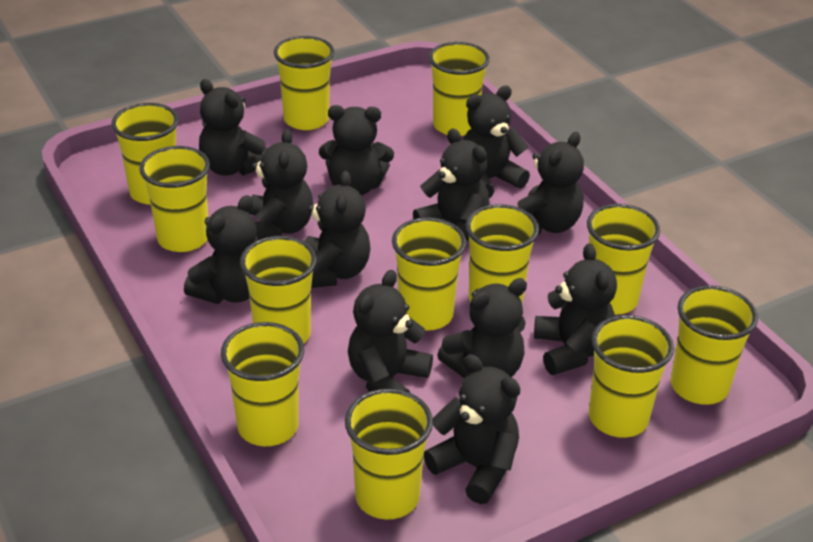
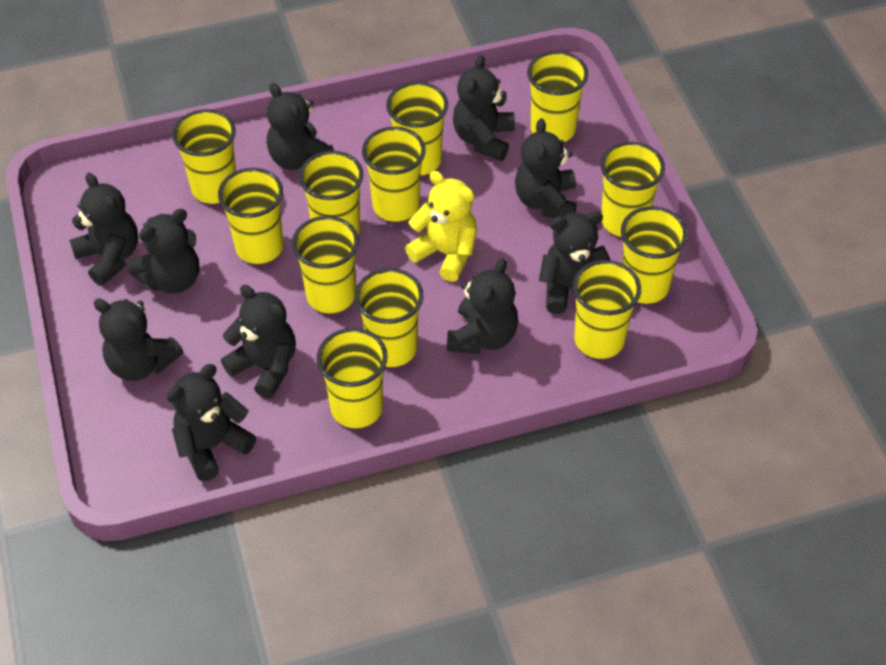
black teddy bear: 12 -> 10
yellow teddy bear: 0 -> 1

